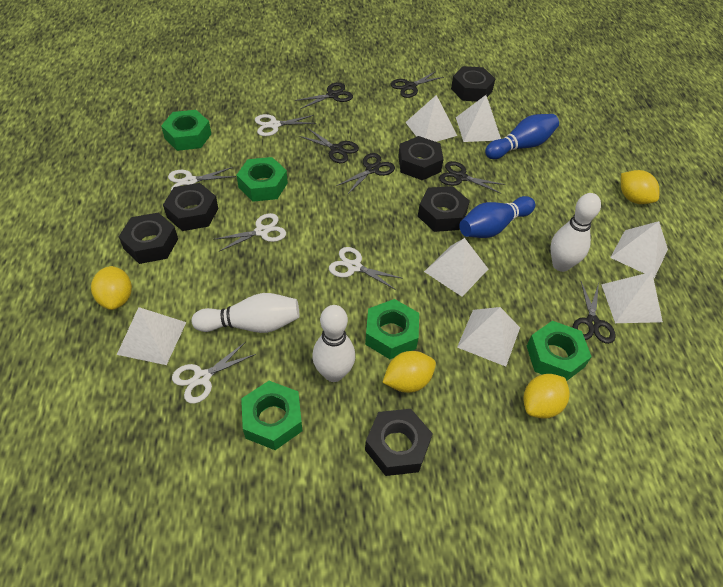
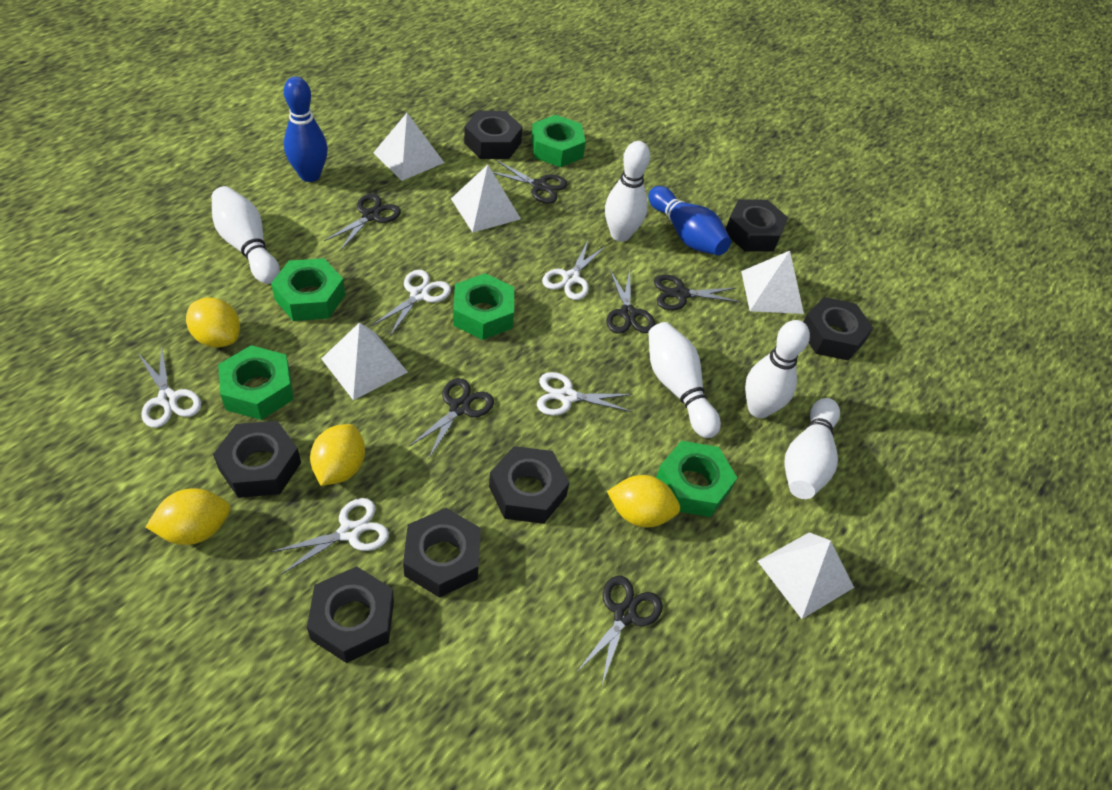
black nut: 6 -> 7
white bowling pin: 3 -> 5
white pyramid: 7 -> 5

